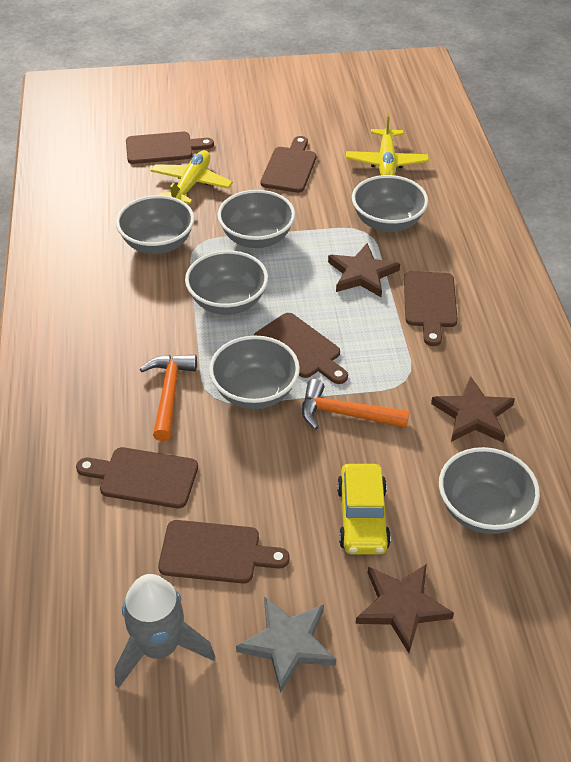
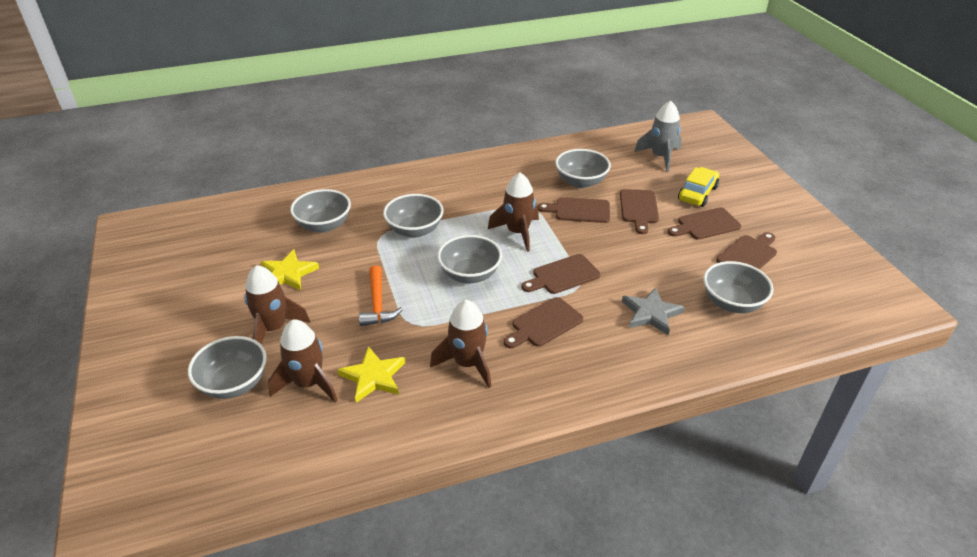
brown rocket: 0 -> 4
brown star: 3 -> 0
orange hammer: 2 -> 1
yellow plane: 2 -> 0
yellow star: 0 -> 2

